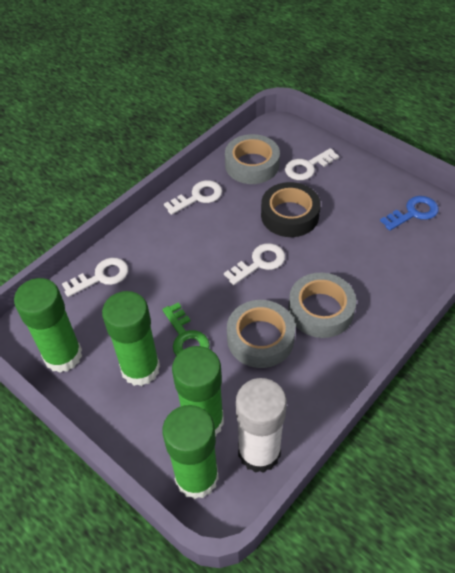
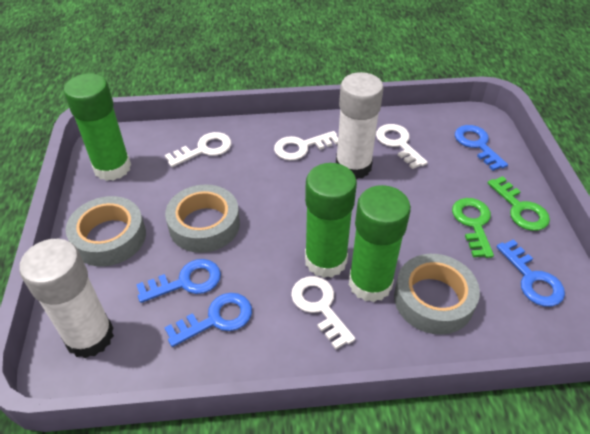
black tape: 1 -> 0
blue key: 1 -> 4
green glue stick: 4 -> 3
green key: 1 -> 2
white glue stick: 1 -> 2

